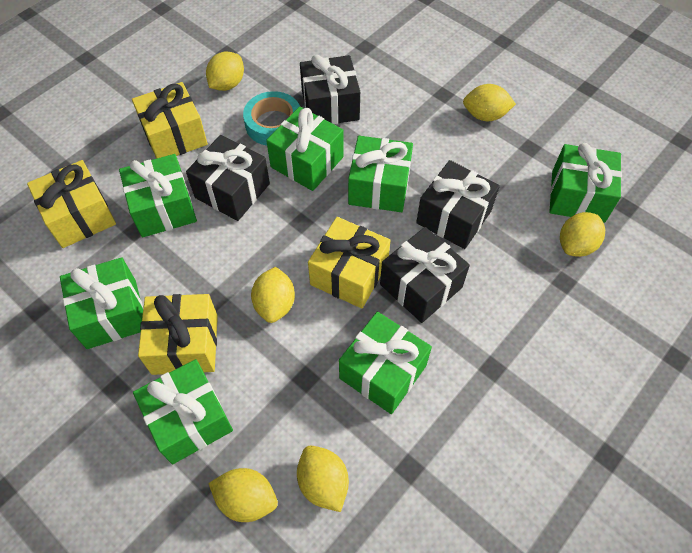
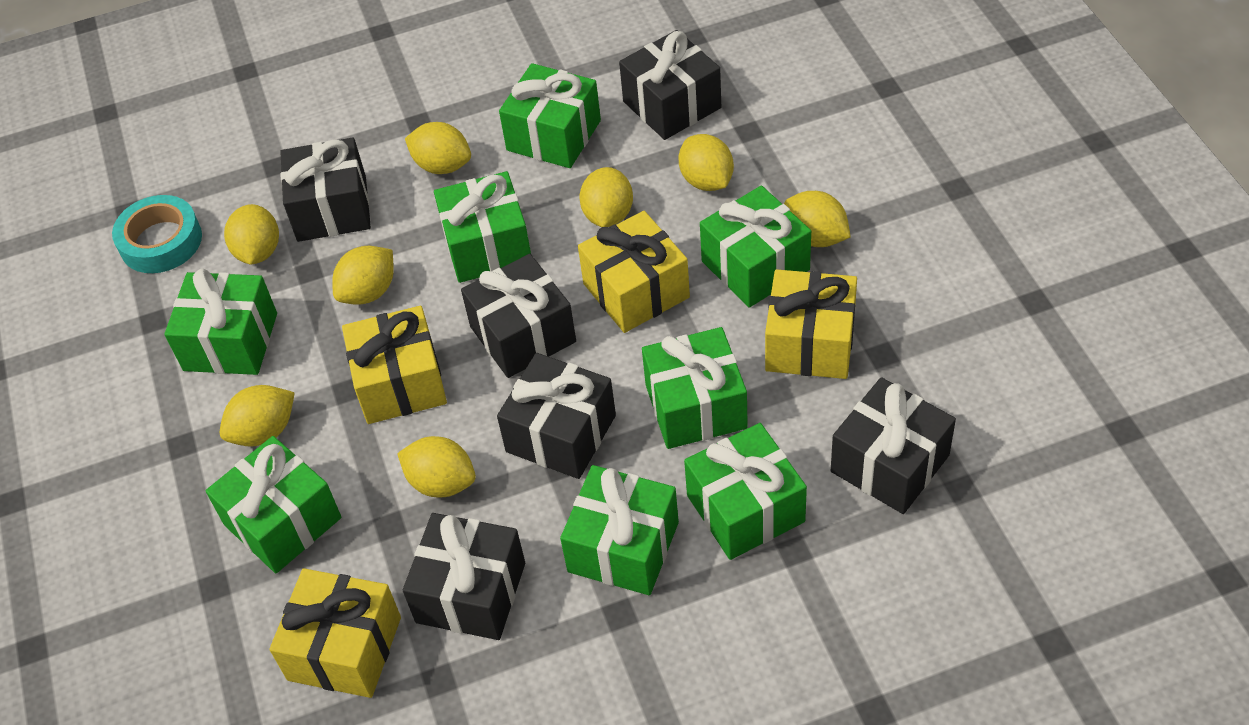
black gift: 4 -> 6
green gift: 7 -> 8
yellow lemon: 6 -> 8

